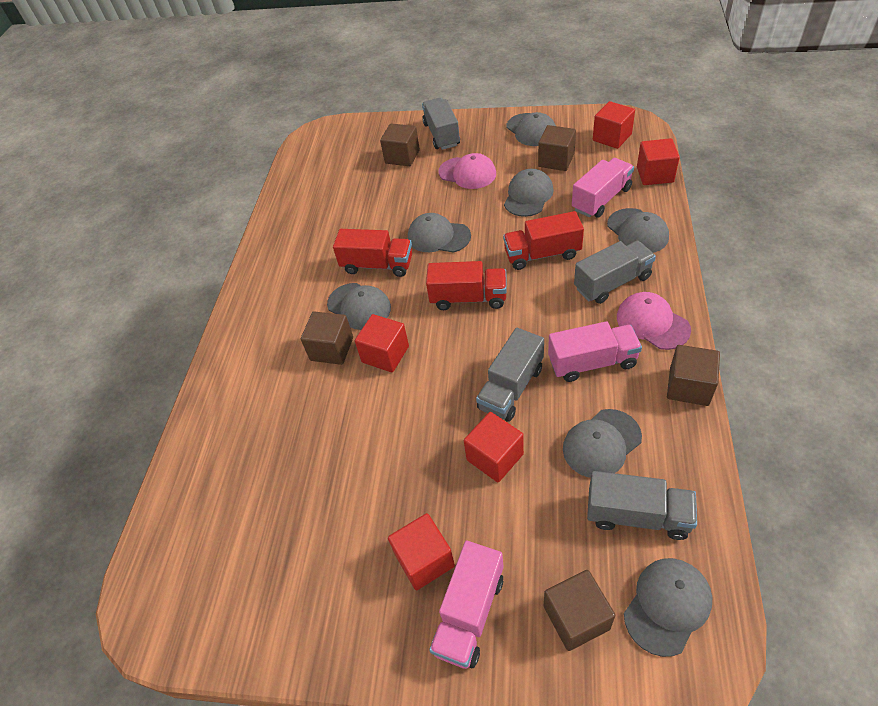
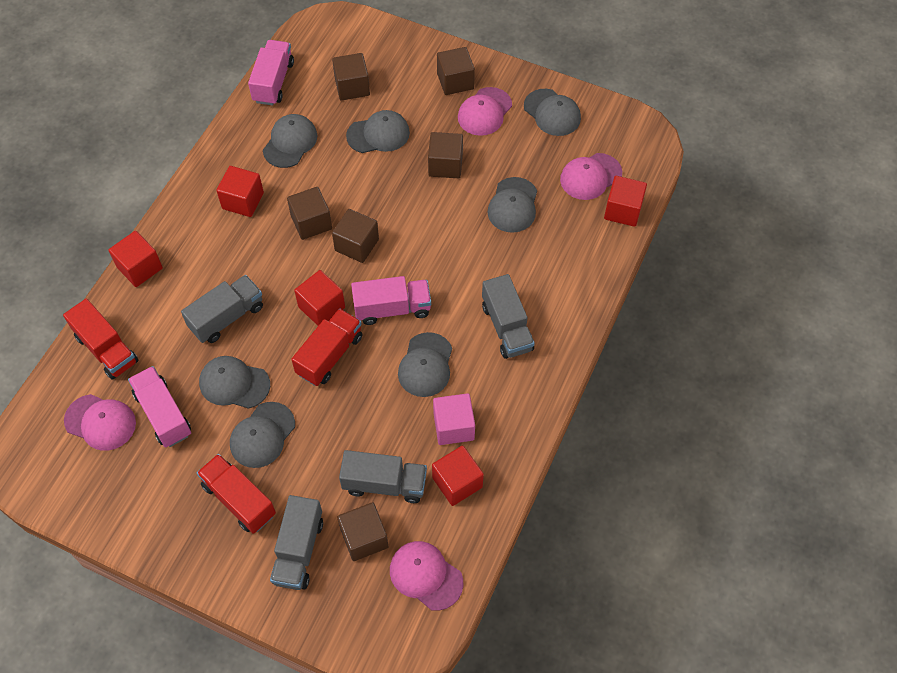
brown cube: 5 -> 6
pink cap: 2 -> 4
pink cube: 0 -> 1

